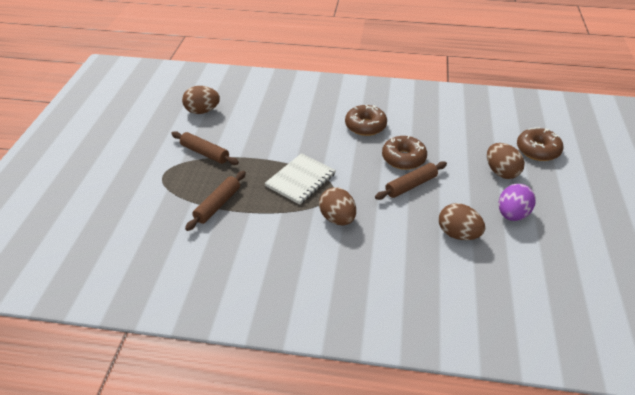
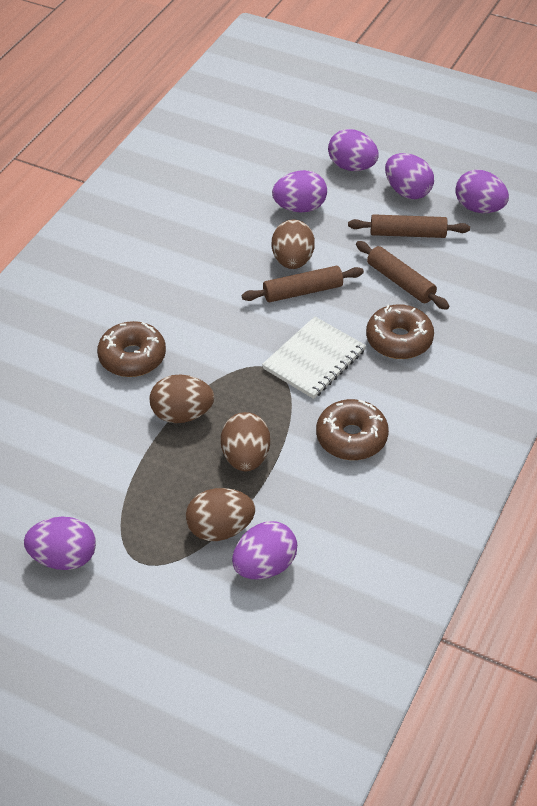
purple egg: 1 -> 6

